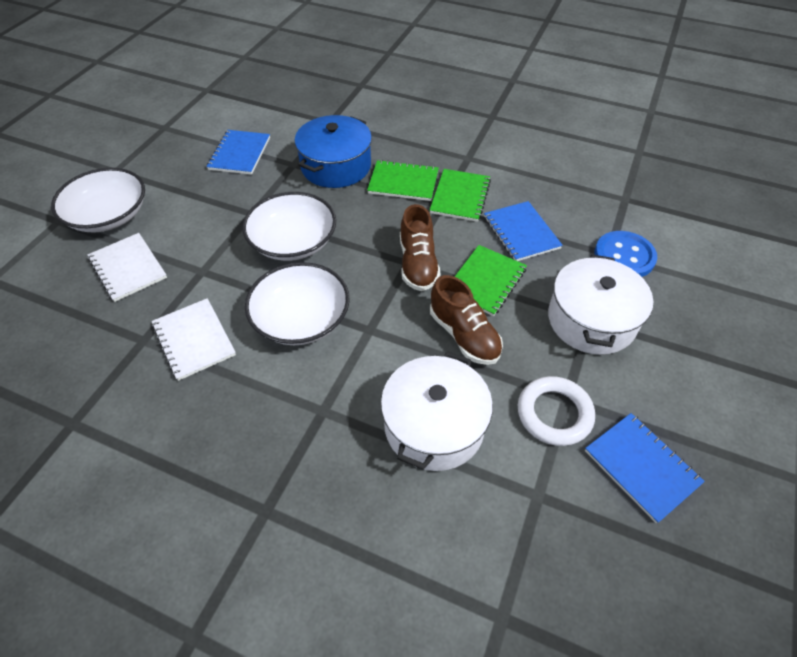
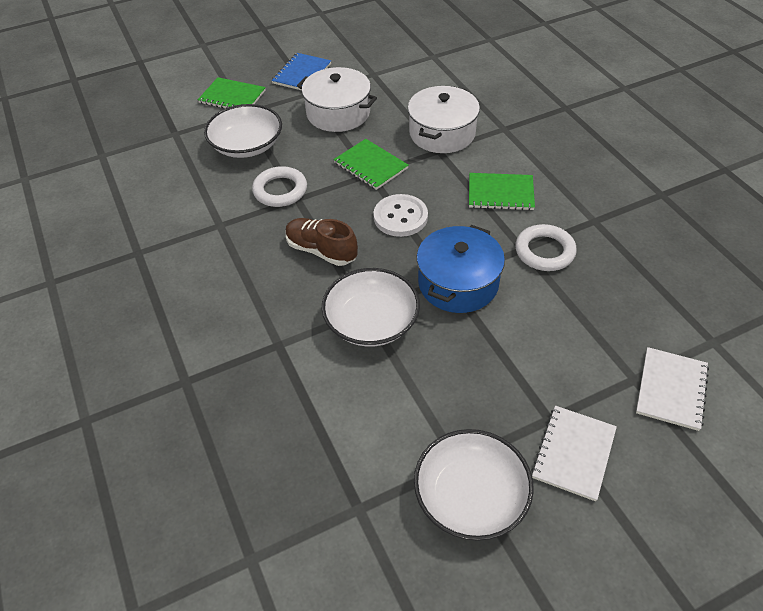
blue button: 1 -> 0
blue notebook: 3 -> 1
brown shoe: 2 -> 1
white button: 0 -> 1
white ring: 1 -> 2

